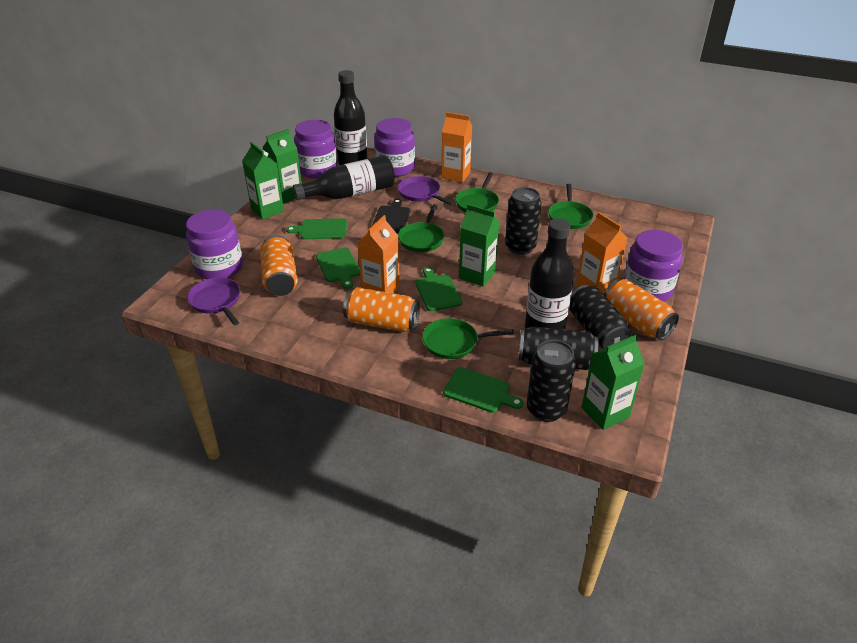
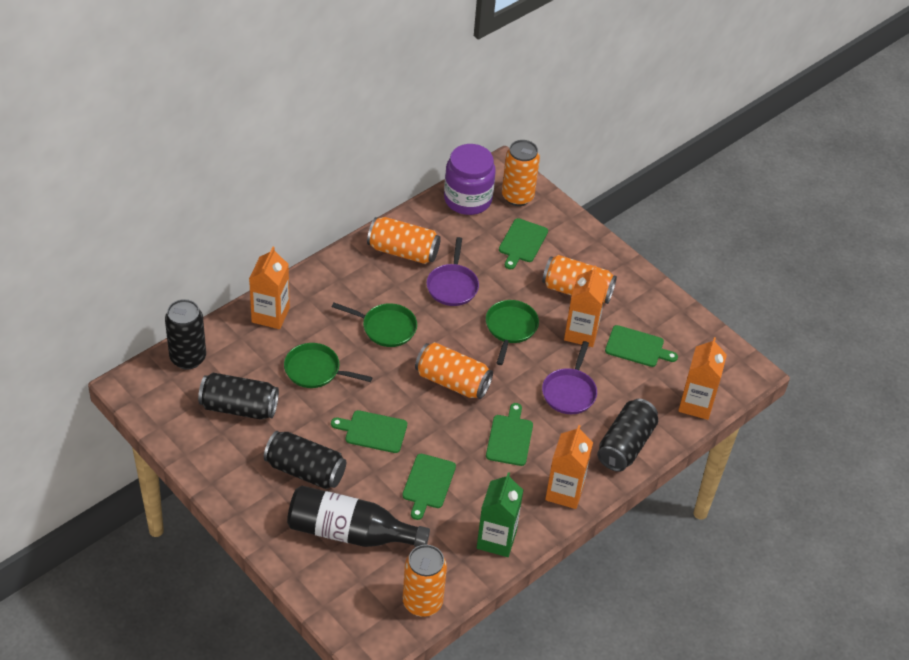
black bottle: 3 -> 1
black cutting board: 1 -> 0
green carton: 4 -> 1
green cutting board: 4 -> 5
green pan: 4 -> 3
orange can: 3 -> 5
orange carton: 3 -> 4
purple jar: 4 -> 1

